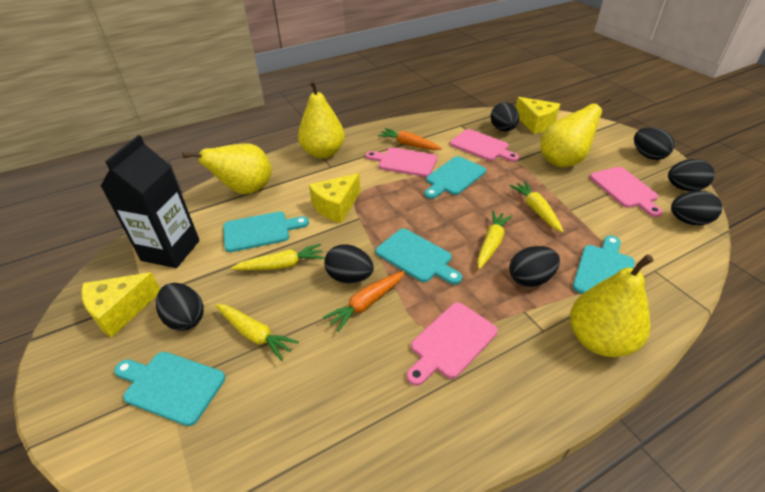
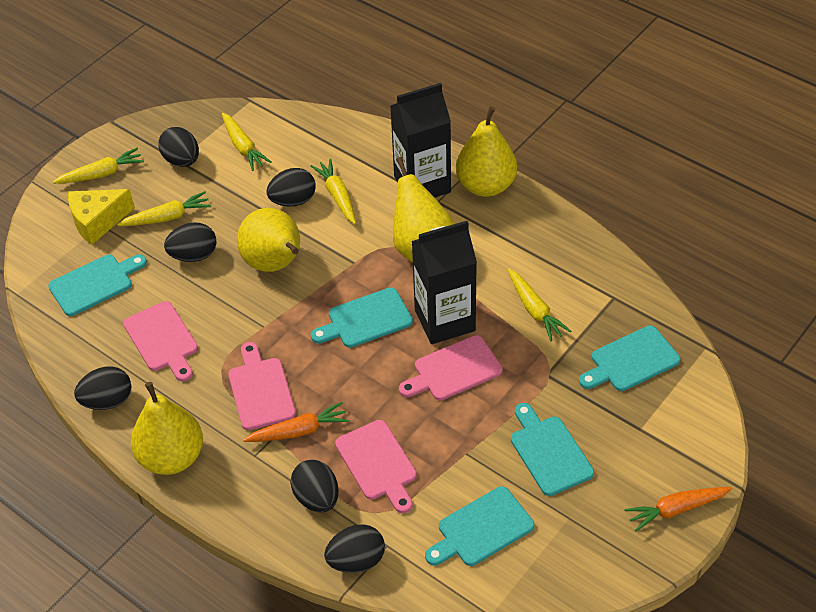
black carton: 1 -> 2
black egg: 7 -> 6
yellow carrot: 4 -> 5
yellow cheese: 3 -> 1

